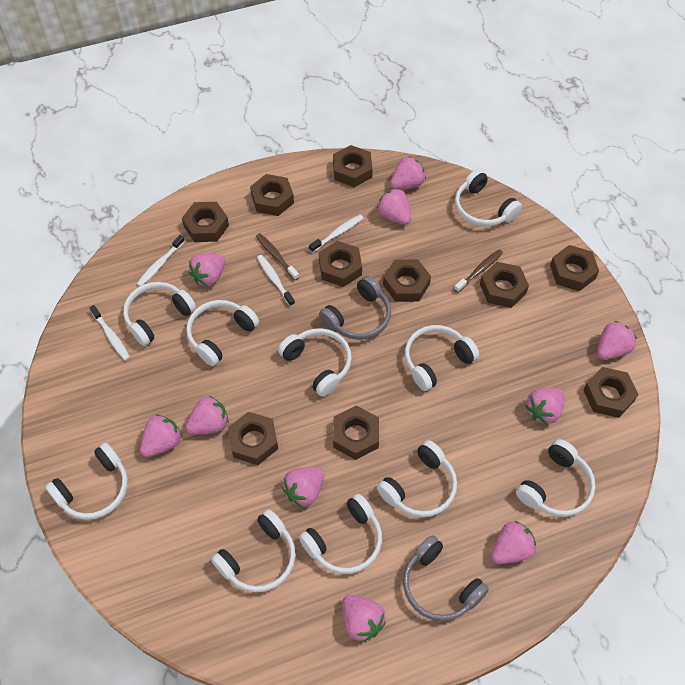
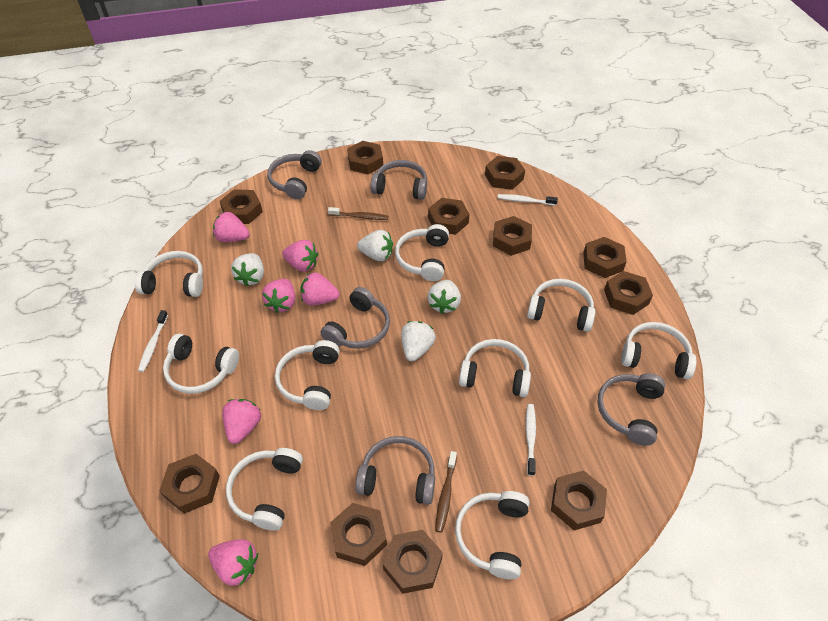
brown nut: 10 -> 11
grey headphones: 2 -> 5
pink strawberry: 10 -> 6
white headphones: 10 -> 9
white strawberry: 0 -> 4
white toothbrush: 4 -> 3

